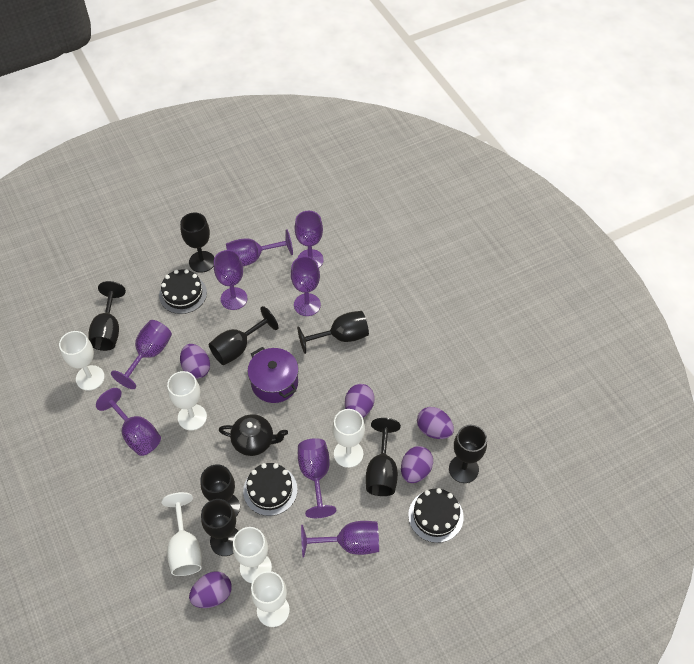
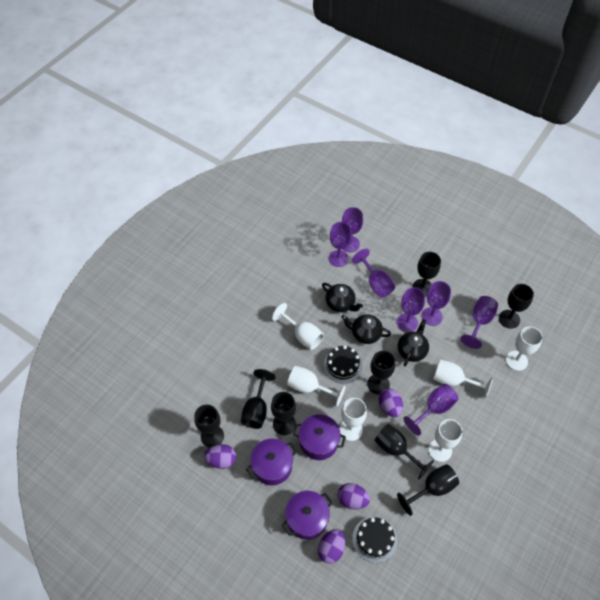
black cake: 3 -> 2
black teapot: 1 -> 3
purple egg: 5 -> 4
purple goblet: 8 -> 7
purple pot: 1 -> 3

